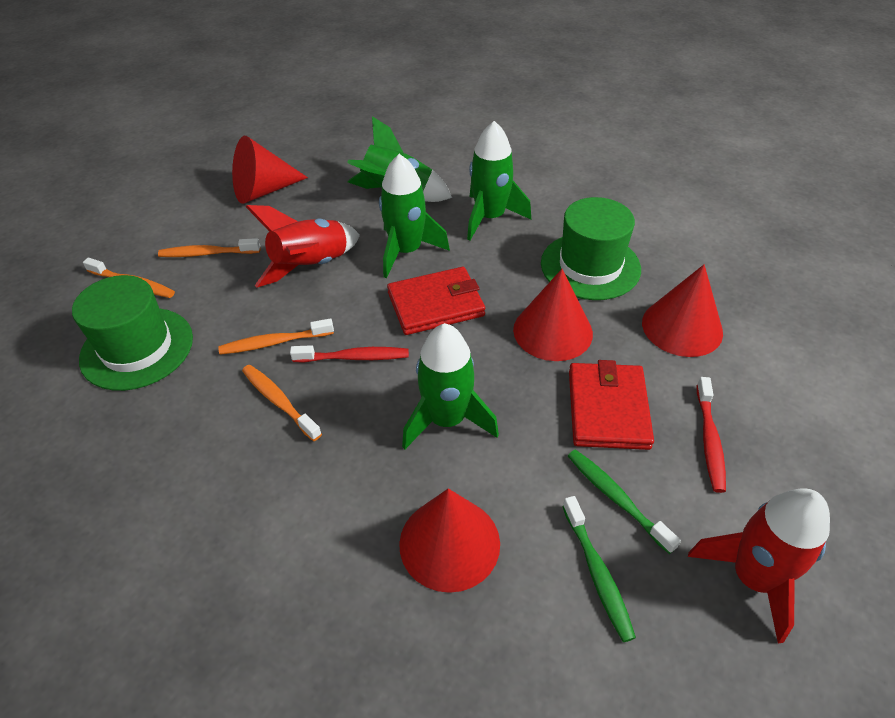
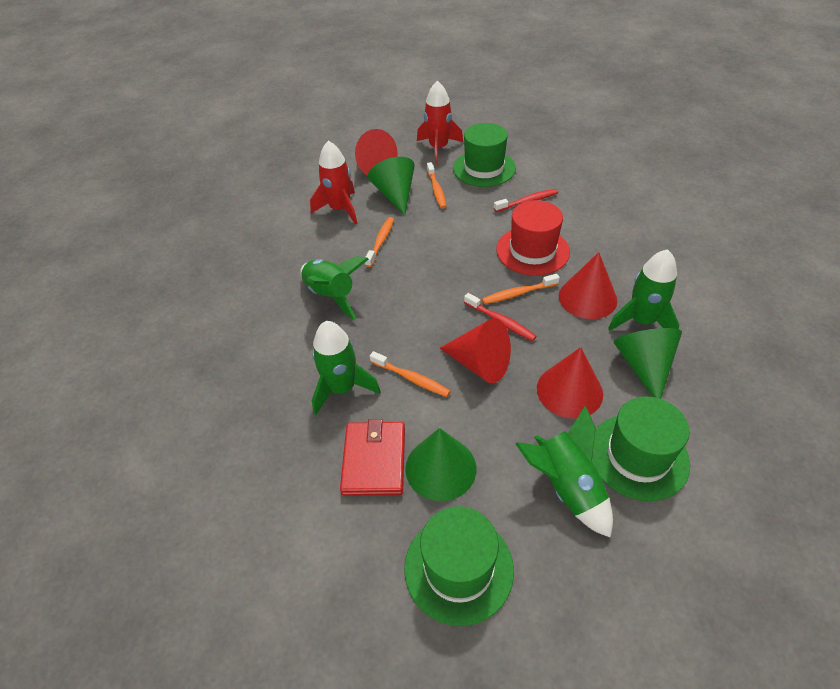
green cone: 0 -> 3
green hat: 2 -> 3
green toothbrush: 2 -> 0
red hat: 0 -> 1
red wallet: 2 -> 1

